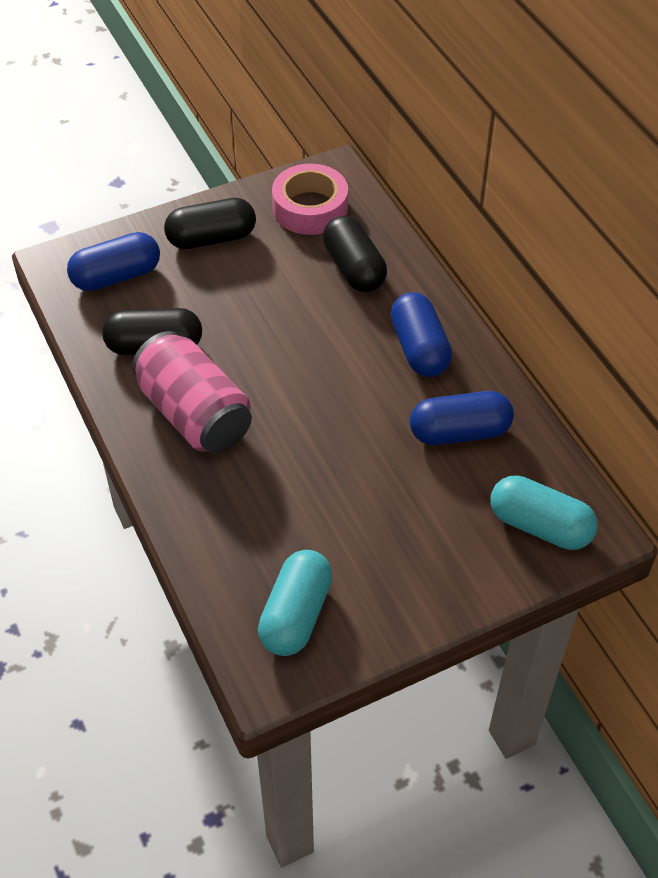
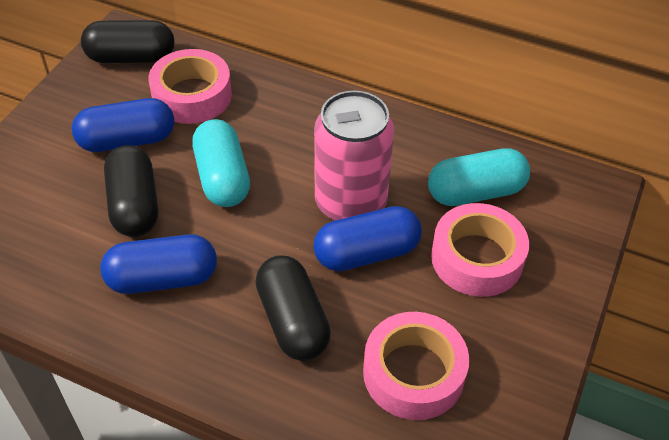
pink tape: 1 -> 3

